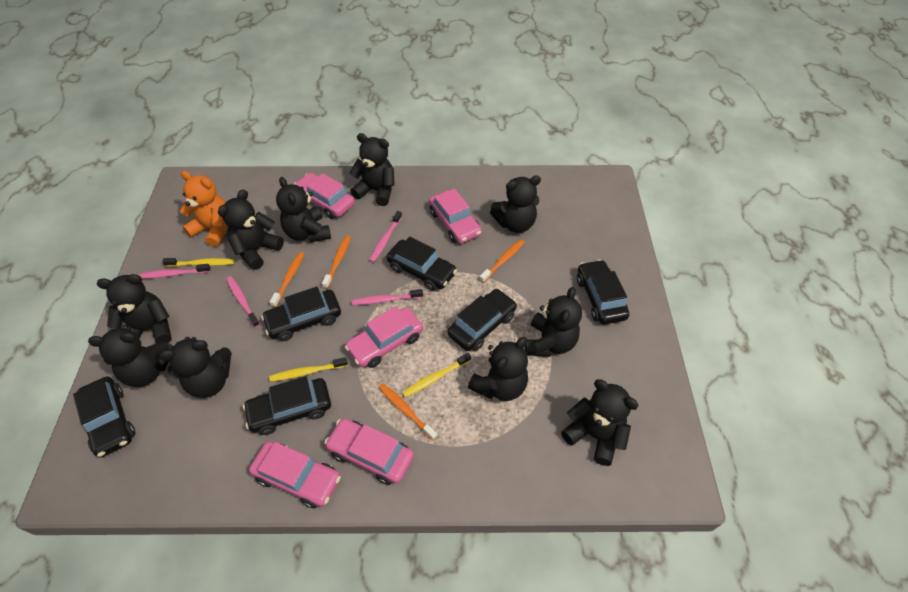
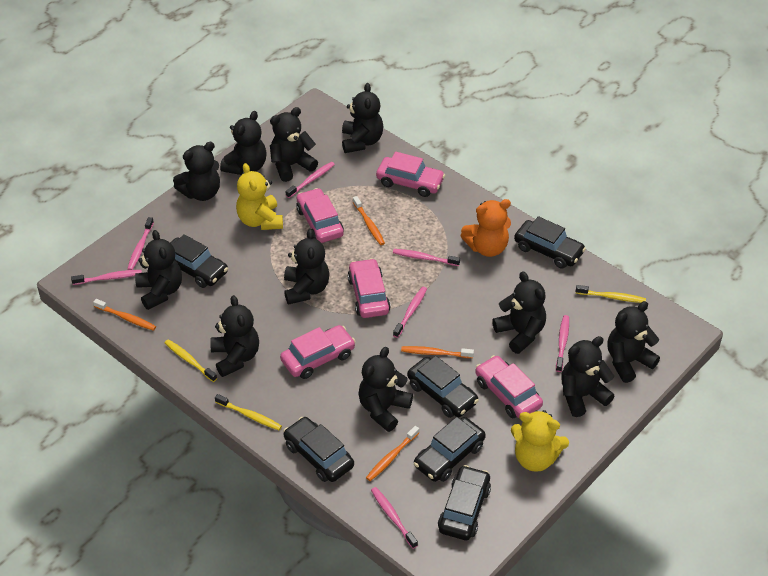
black teddy bear: 10 -> 11
pink toothbrush: 4 -> 7
yellow teddy bear: 0 -> 2

